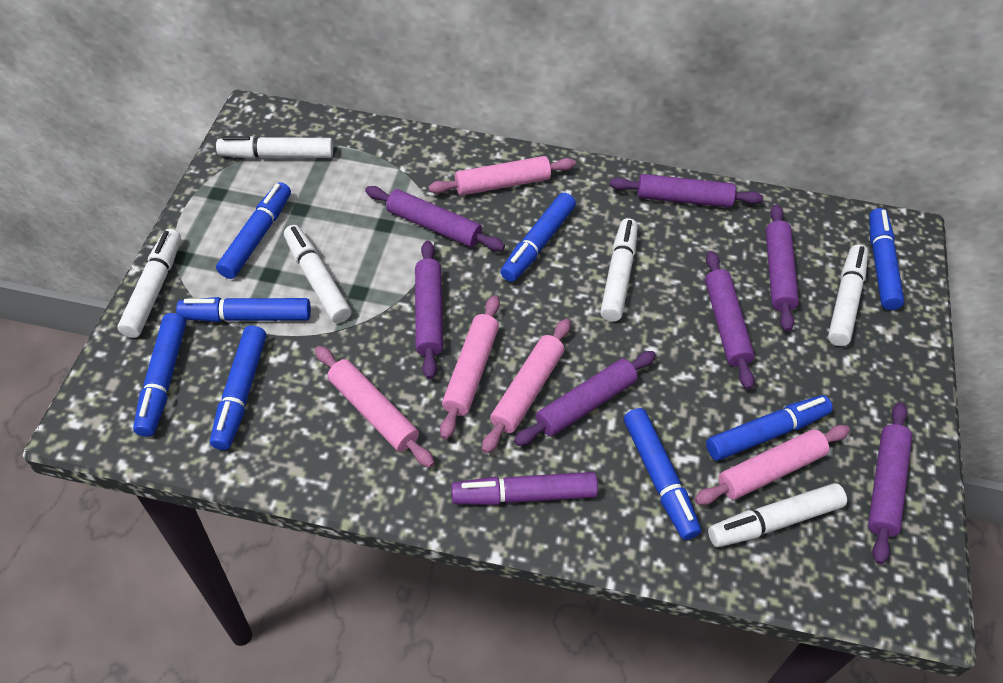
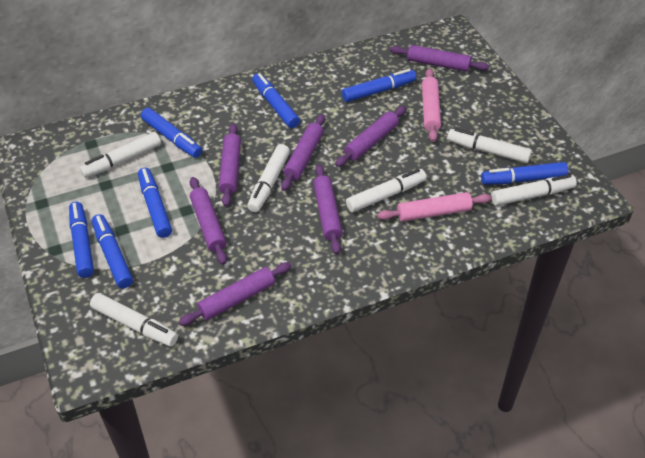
blue marker: 8 -> 7
pink rolling pin: 5 -> 2
purple marker: 1 -> 0

